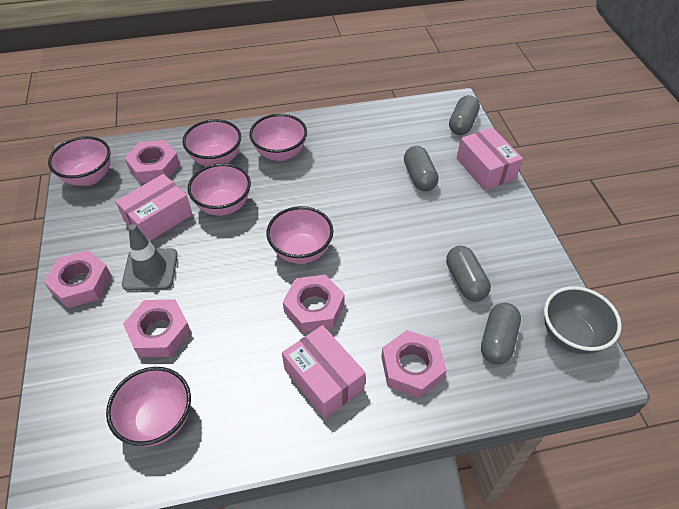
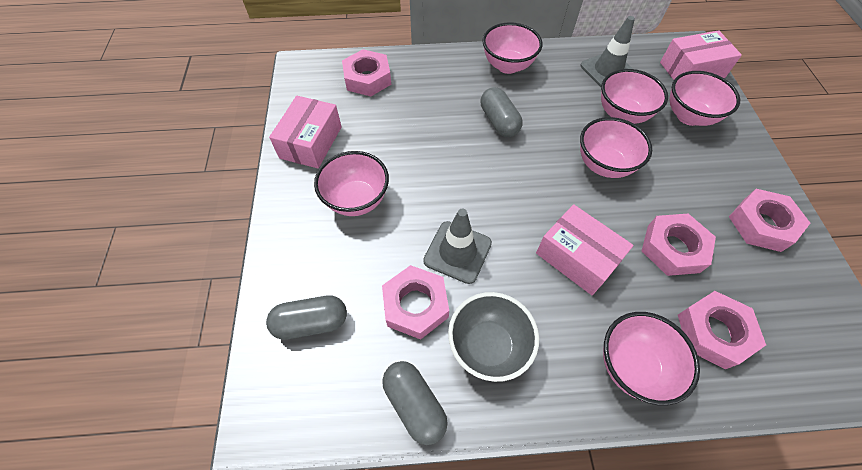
grey capsule: 4 -> 3
grey traffic cone: 1 -> 2

